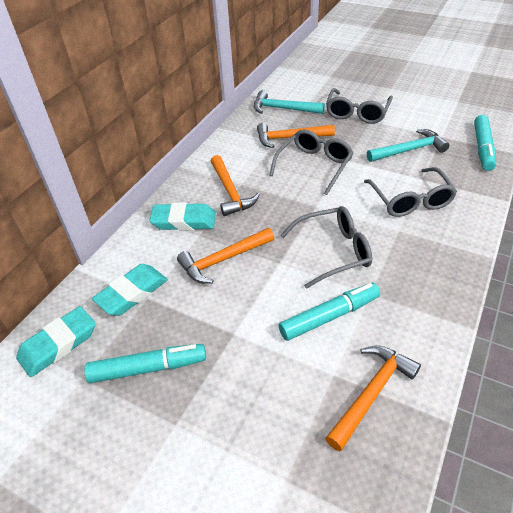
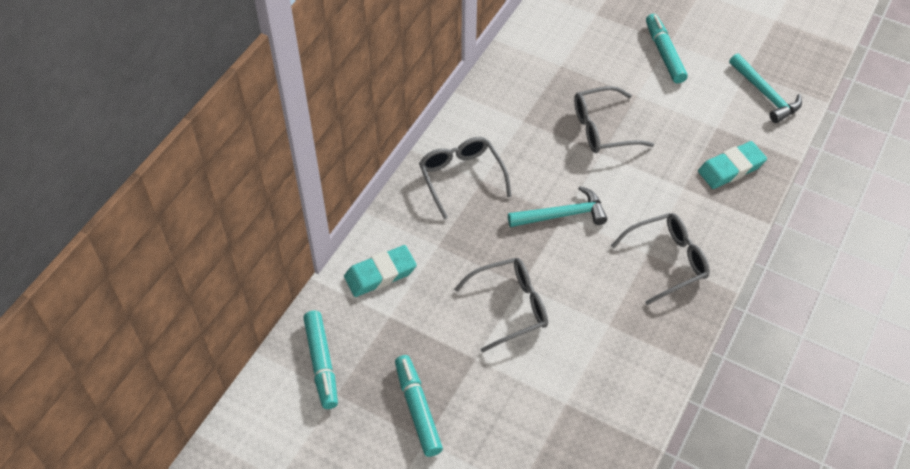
orange hammer: 4 -> 0
turquoise eraser: 3 -> 2

